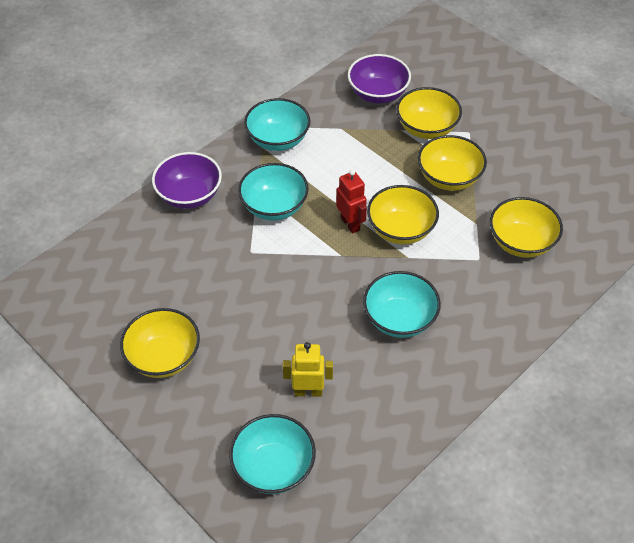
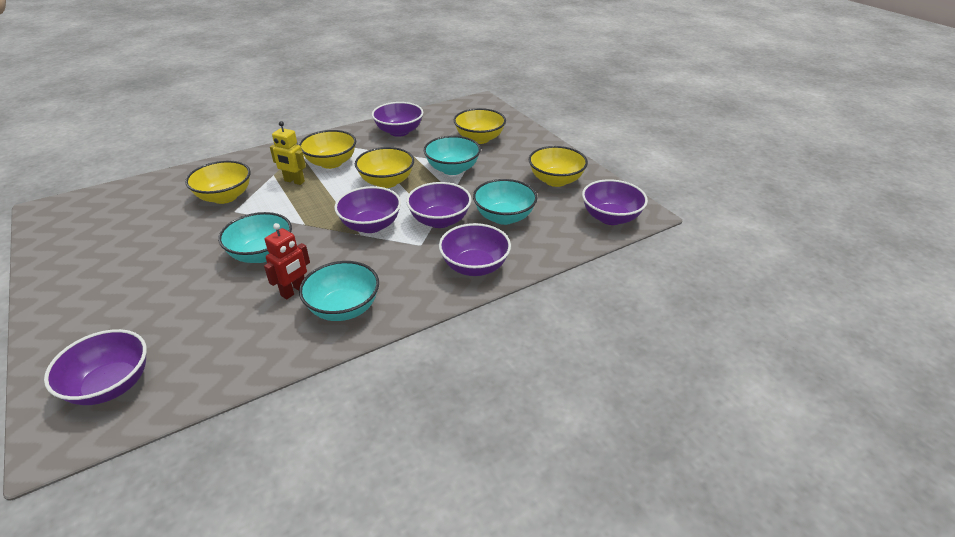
purple bowl: 2 -> 6

